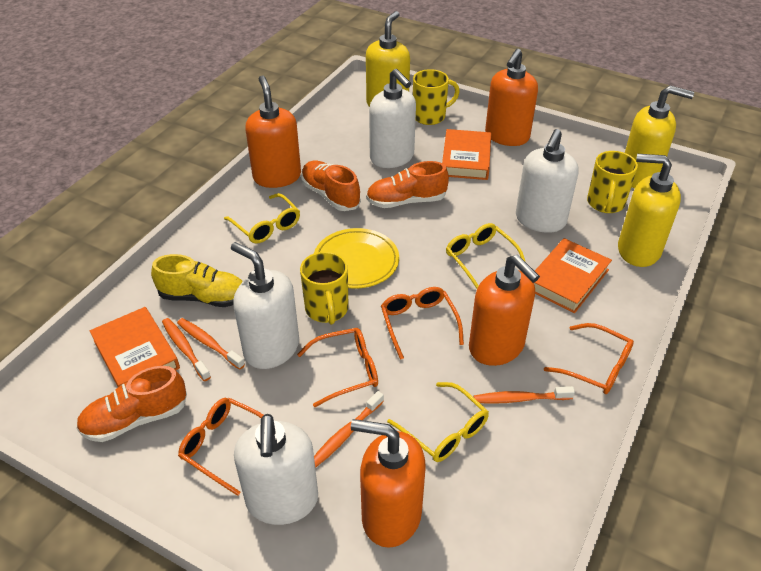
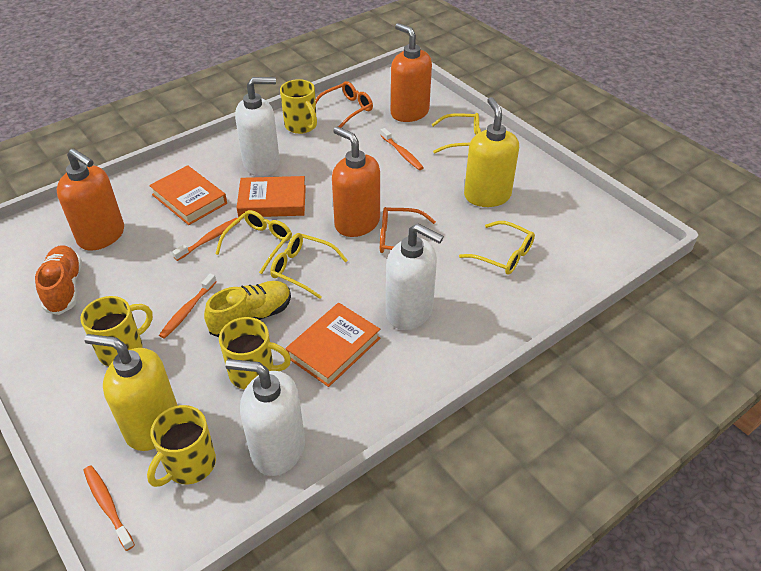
orange glasses: 4 -> 2
orange shoe: 3 -> 1
orange soap dispenser: 4 -> 3
white soap dispenser: 4 -> 3
yellow glasses: 3 -> 4
yellow mug: 3 -> 4
yellow plate: 1 -> 0
yellow soap dispenser: 3 -> 2

